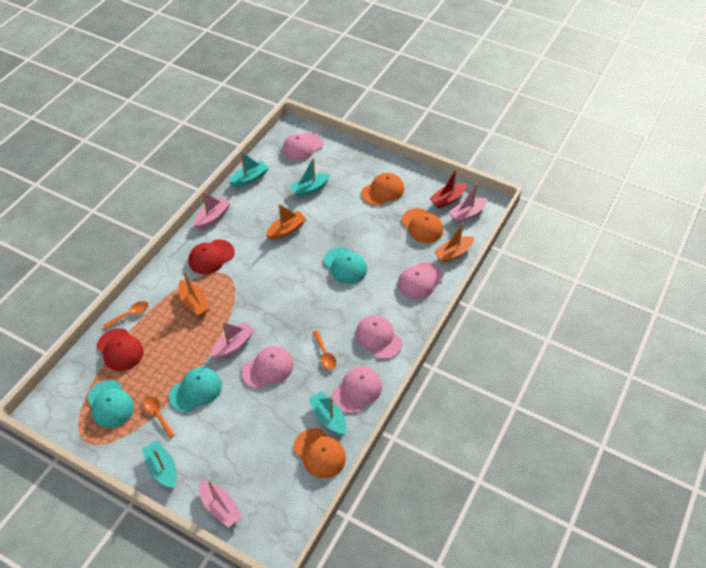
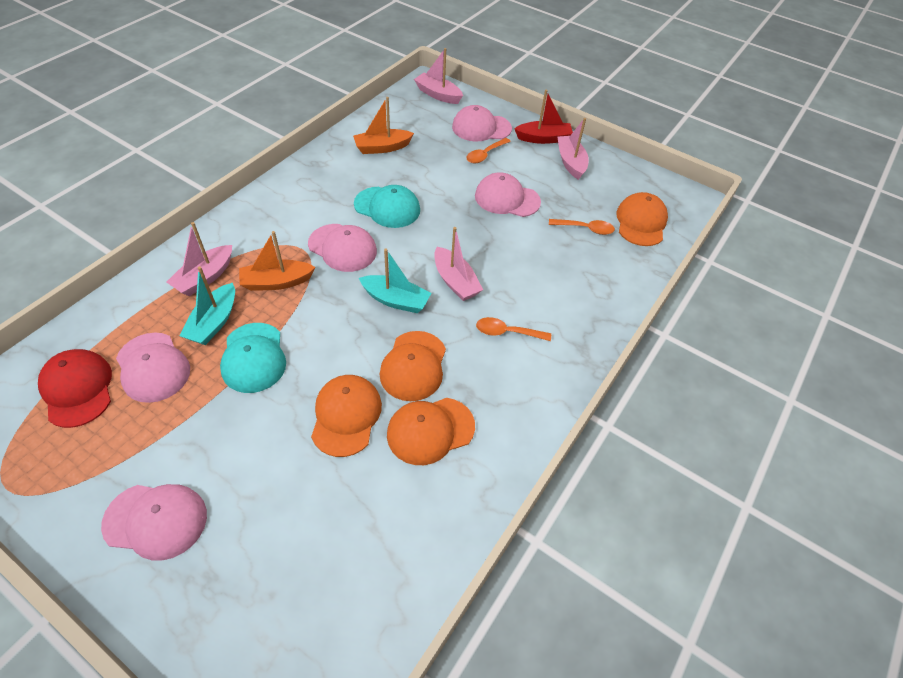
orange boat: 3 -> 2
orange cap: 3 -> 4
red cap: 2 -> 1
turquoise boat: 4 -> 2
turquoise cap: 3 -> 2

